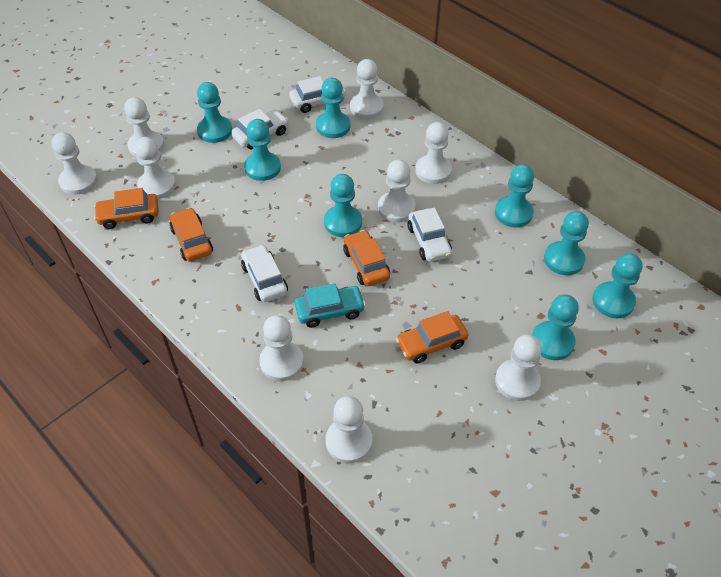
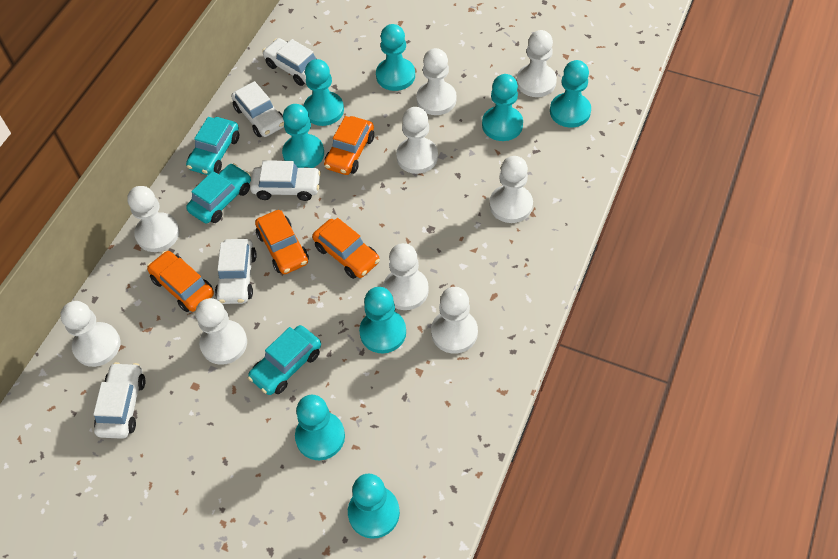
turquoise car: 1 -> 3
white car: 4 -> 5

